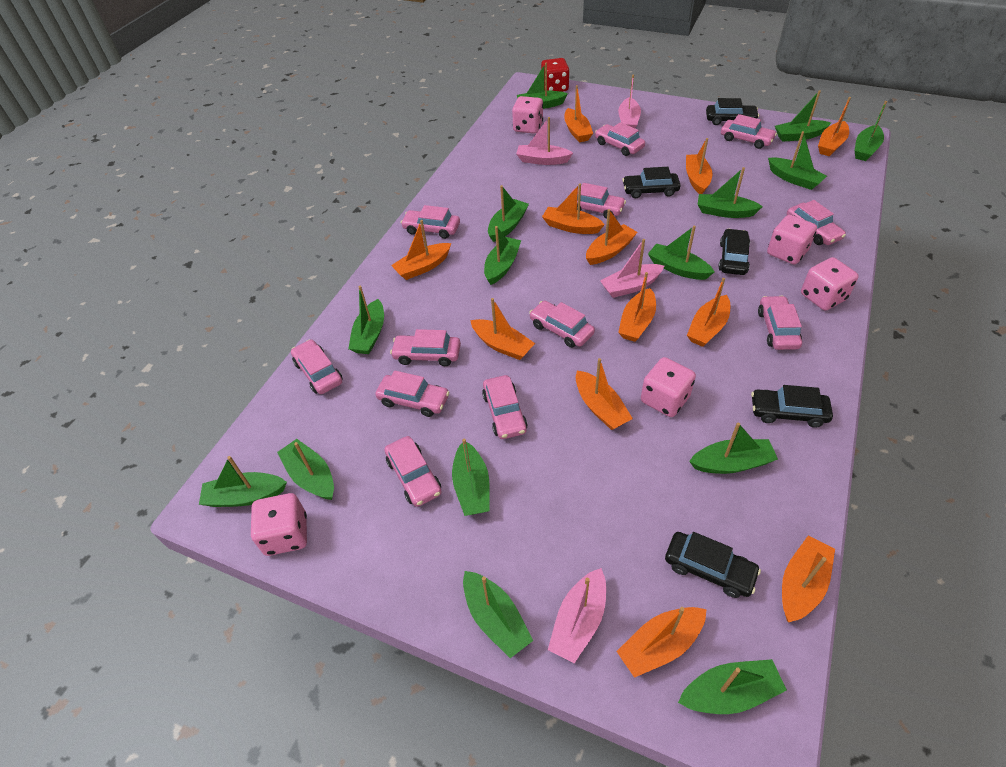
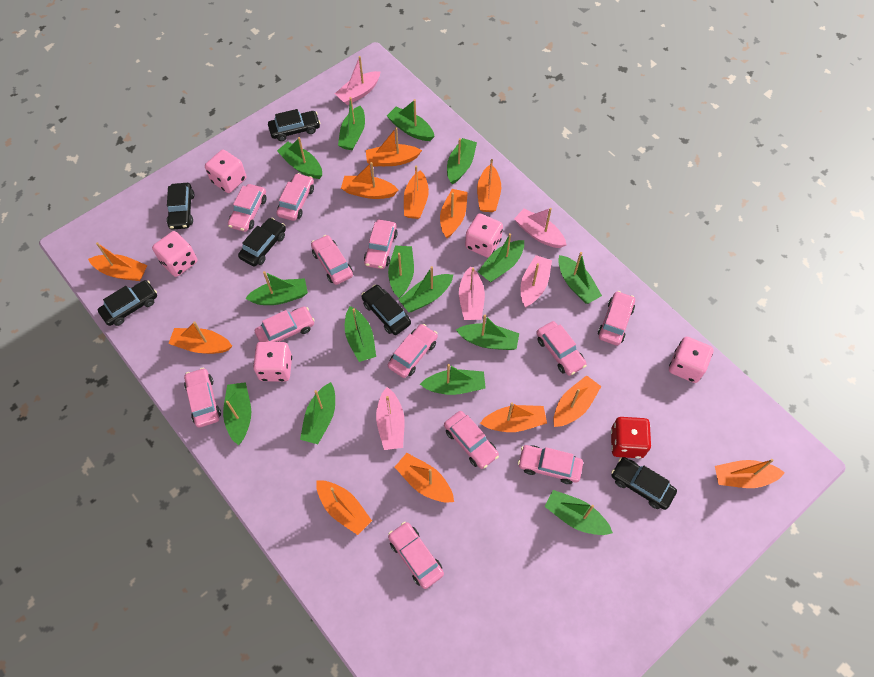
black car: 5 -> 6
pink boat: 4 -> 5

